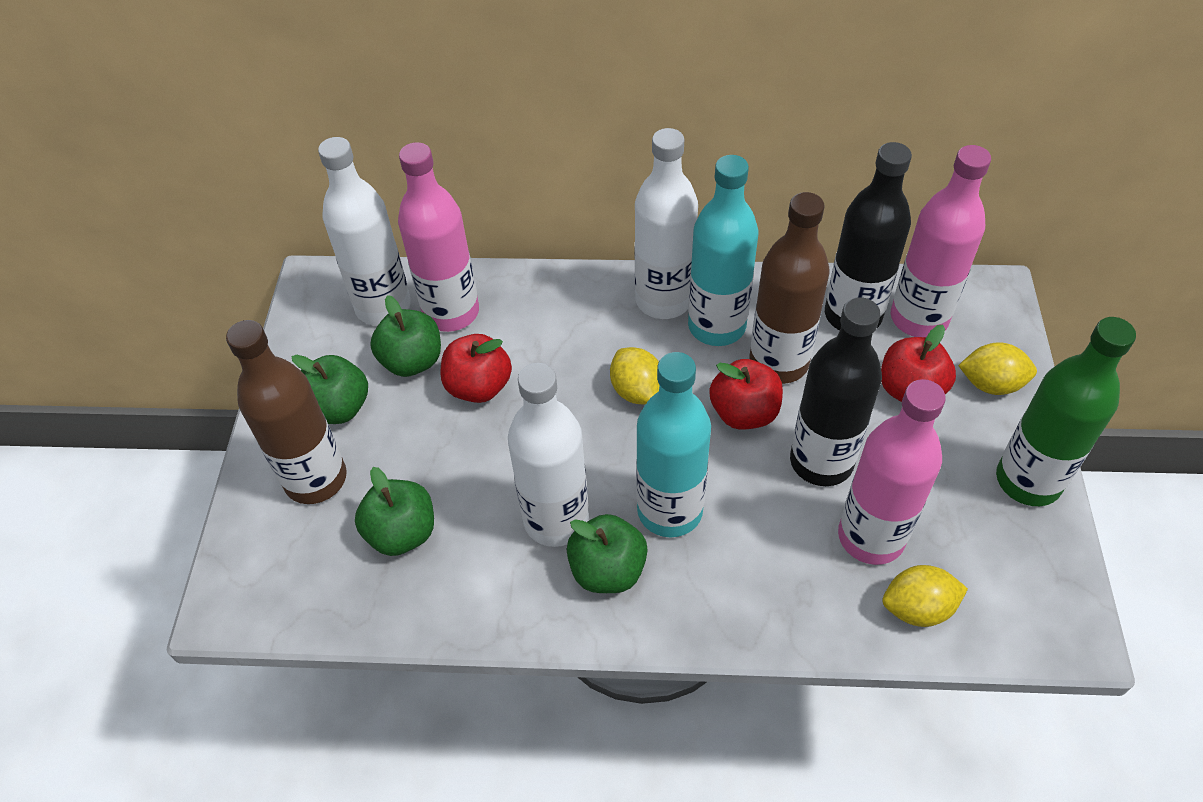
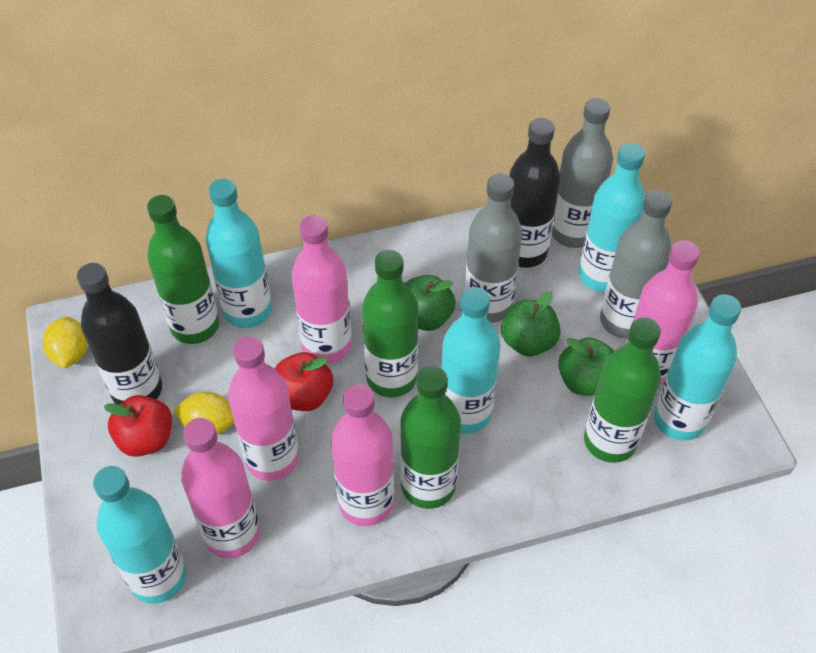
brown bottle: 2 -> 0
green apple: 4 -> 3
green bottle: 1 -> 4
grey bottle: 0 -> 3
pink bottle: 3 -> 5
red apple: 3 -> 2
turquoise bottle: 2 -> 5
white bottle: 3 -> 0
yellow lemon: 3 -> 2

